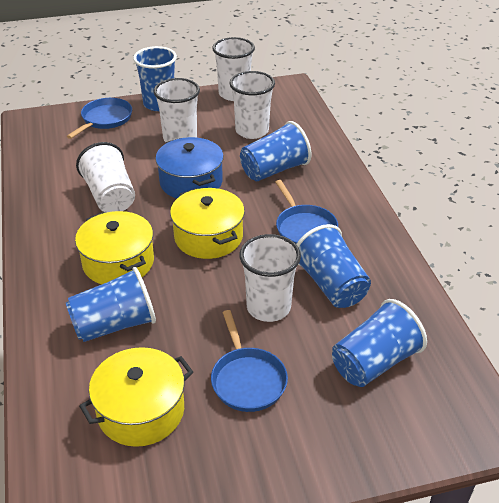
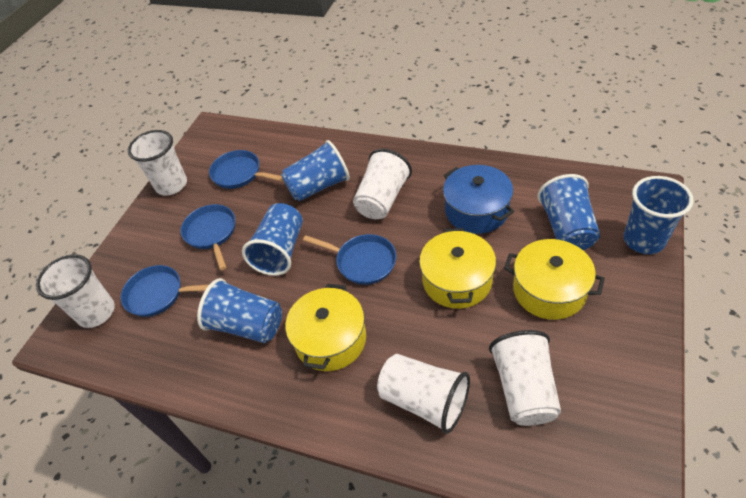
blue pan: 3 -> 4

